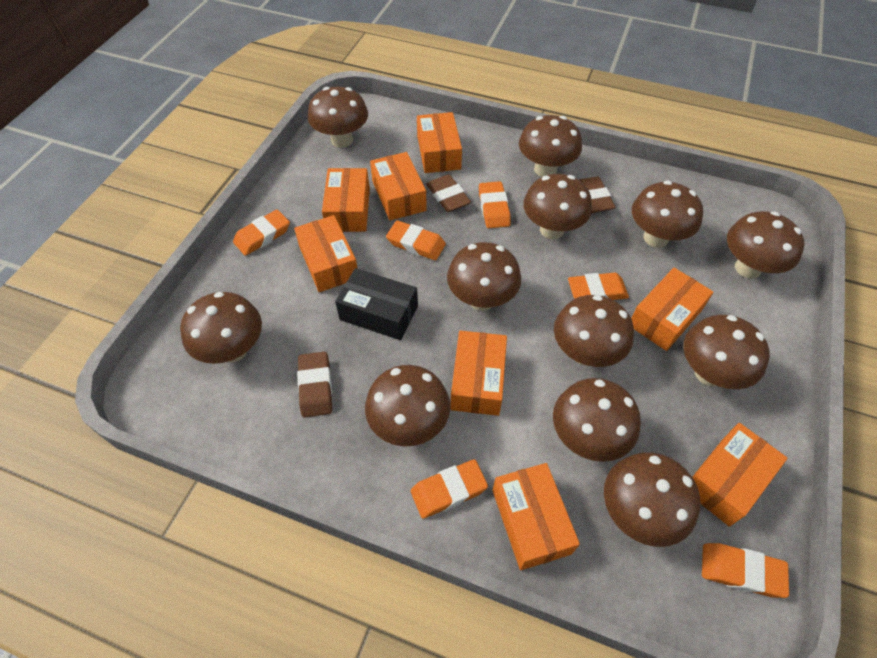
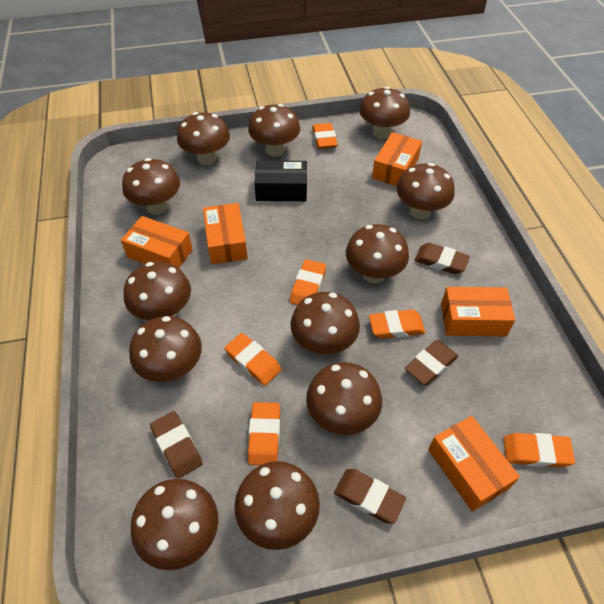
brown eraser: 3 -> 4
orange box: 8 -> 5

